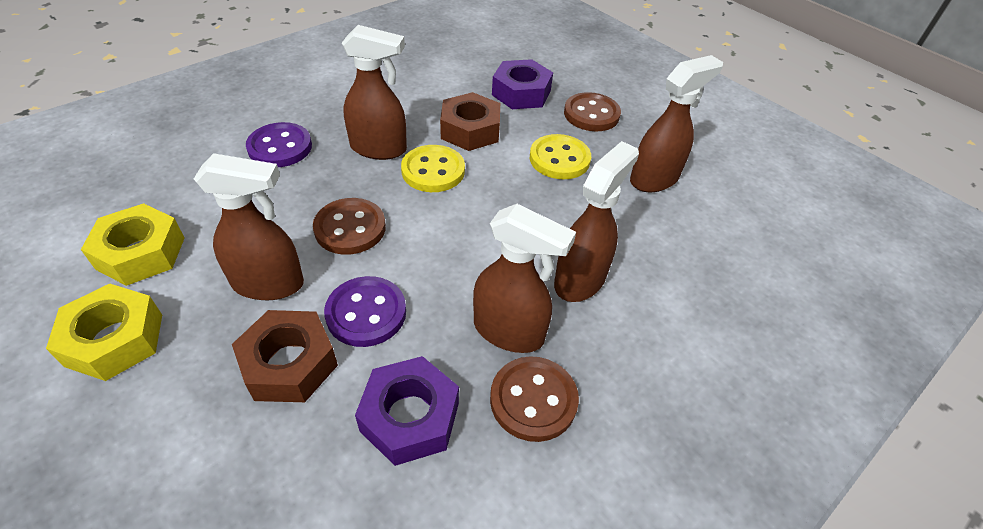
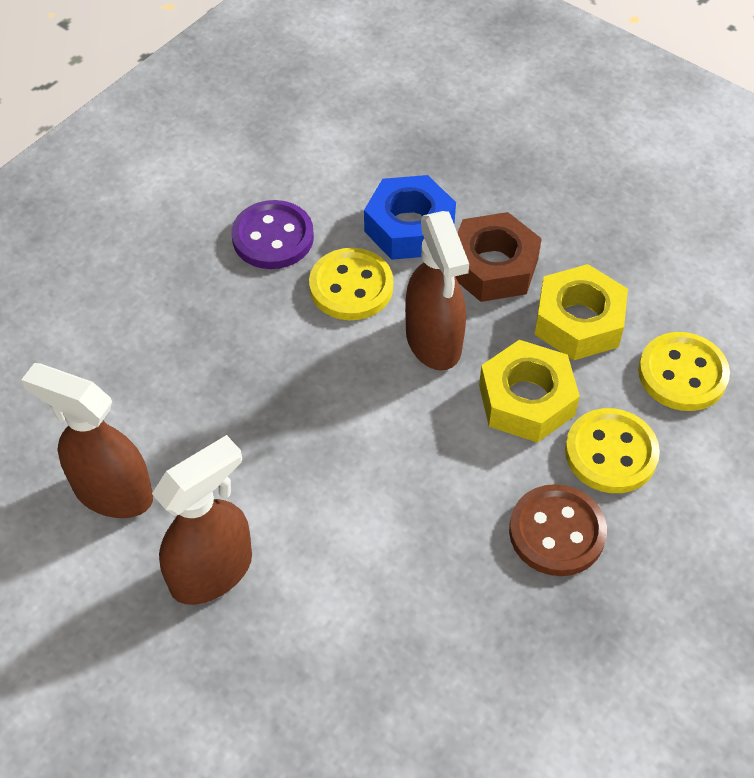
blue nut: 0 -> 1
brown button: 3 -> 1
brown nut: 2 -> 1
brown spray bottle: 5 -> 3
purple button: 2 -> 1
purple nut: 2 -> 0
yellow button: 2 -> 3

